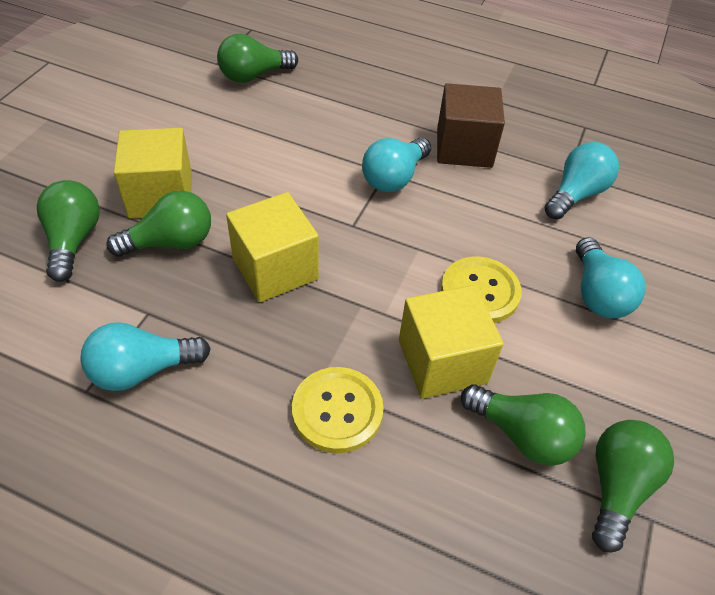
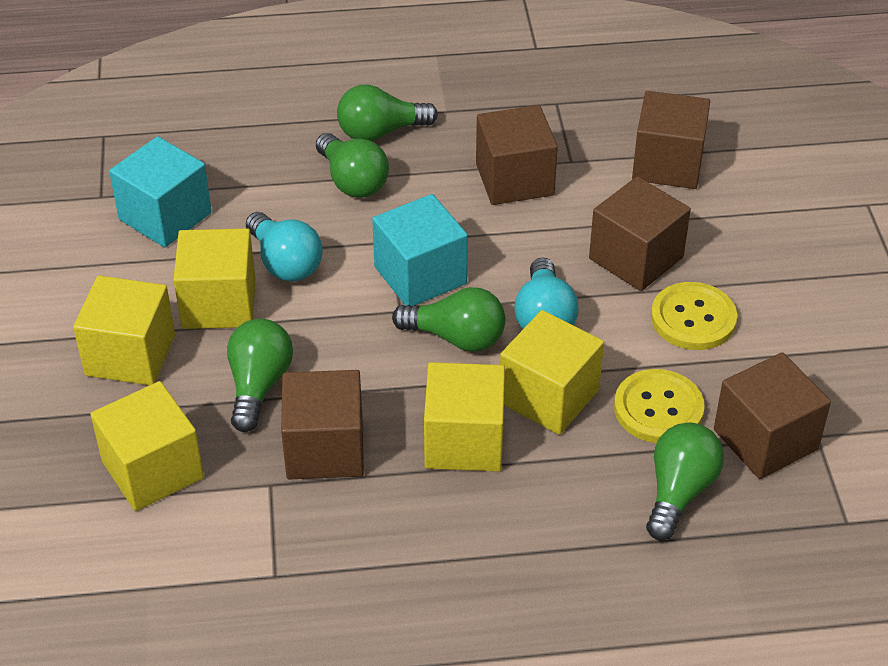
brown cube: 1 -> 5
turquoise cube: 0 -> 2
turquoise light bulb: 4 -> 2
yellow cube: 3 -> 5

